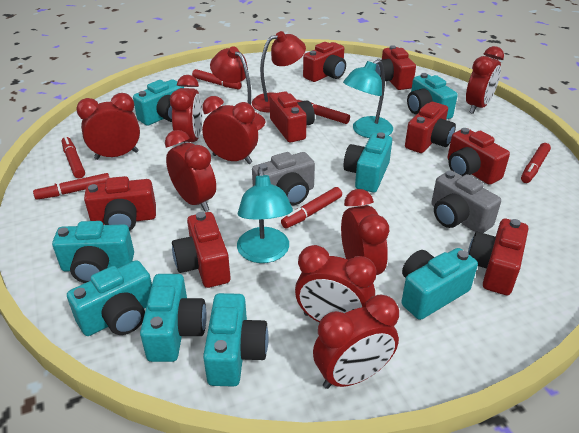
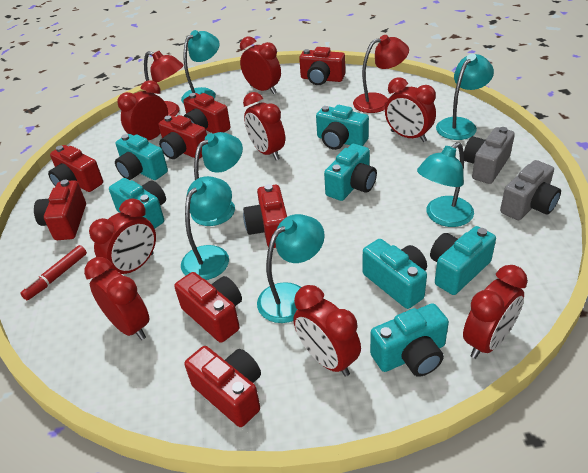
red marker: 6 -> 1
turquoise camera: 8 -> 7
turquoise lamp: 2 -> 6

